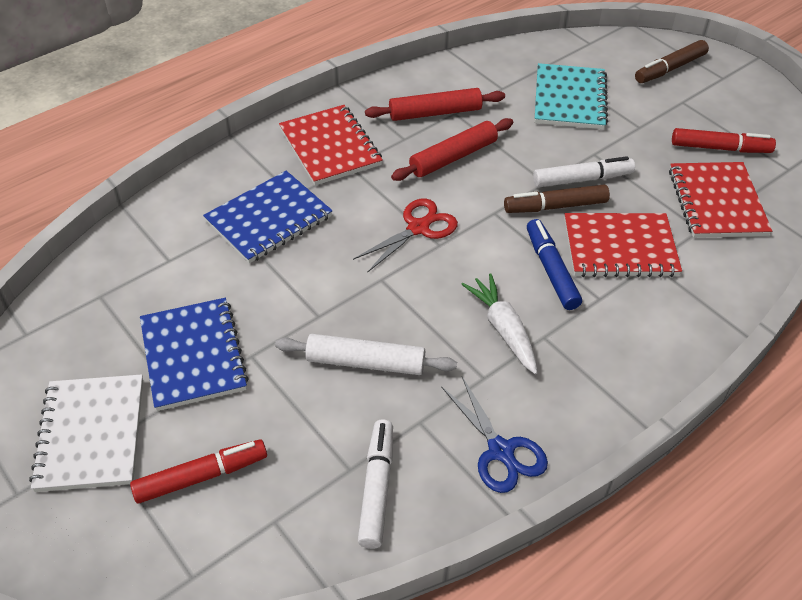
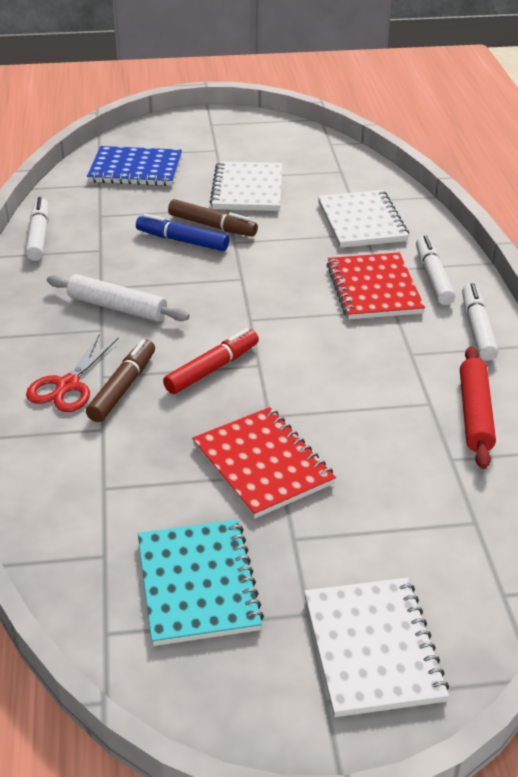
blue notebook: 2 -> 1
blue scissors: 1 -> 0
red marker: 2 -> 1
red notebook: 3 -> 2
red rolling pin: 2 -> 1
white carrot: 1 -> 0
white marker: 2 -> 3
white notebook: 1 -> 3

